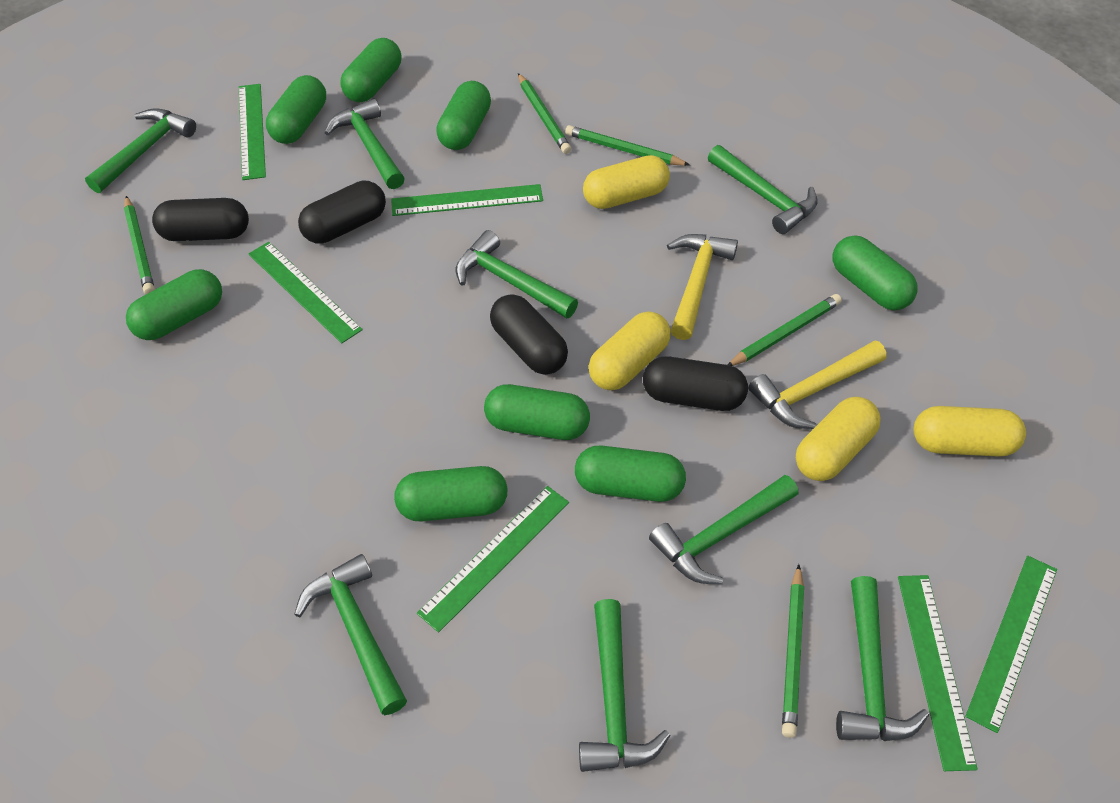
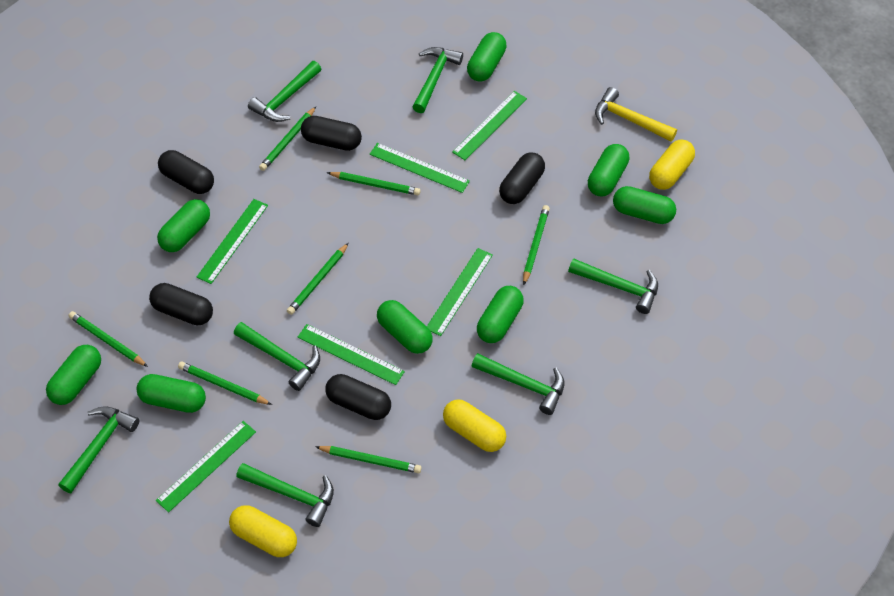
black capsule: 4 -> 5
green hammer: 8 -> 7
green pencil: 5 -> 7
yellow capsule: 4 -> 3
yellow hammer: 2 -> 1

